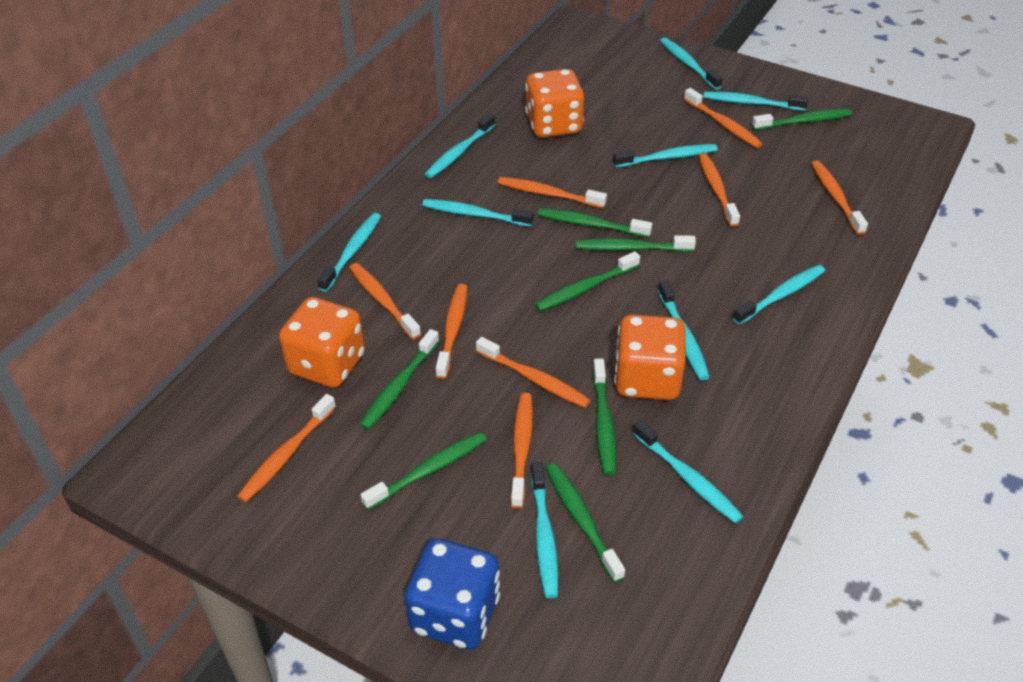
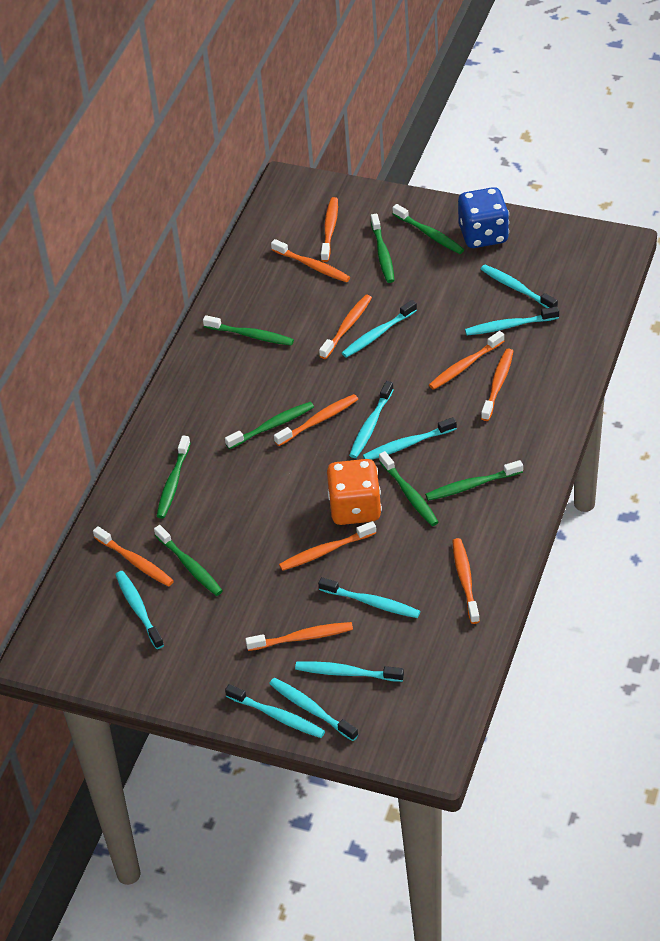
orange dice: 3 -> 1
orange toothbrush: 9 -> 10

